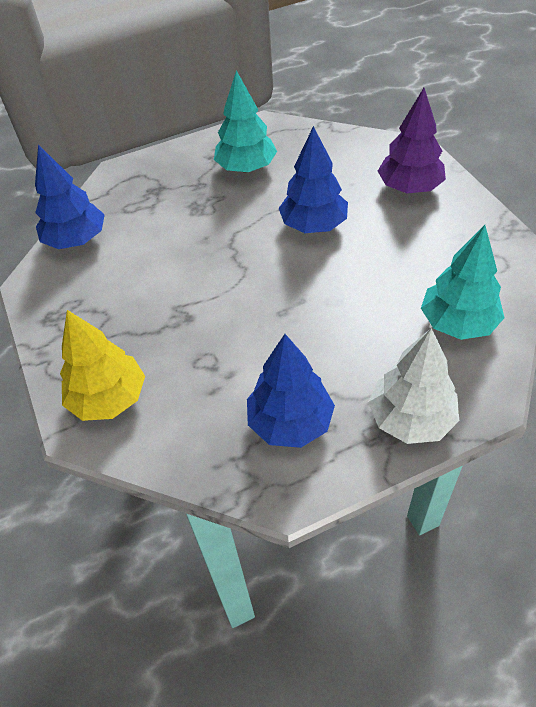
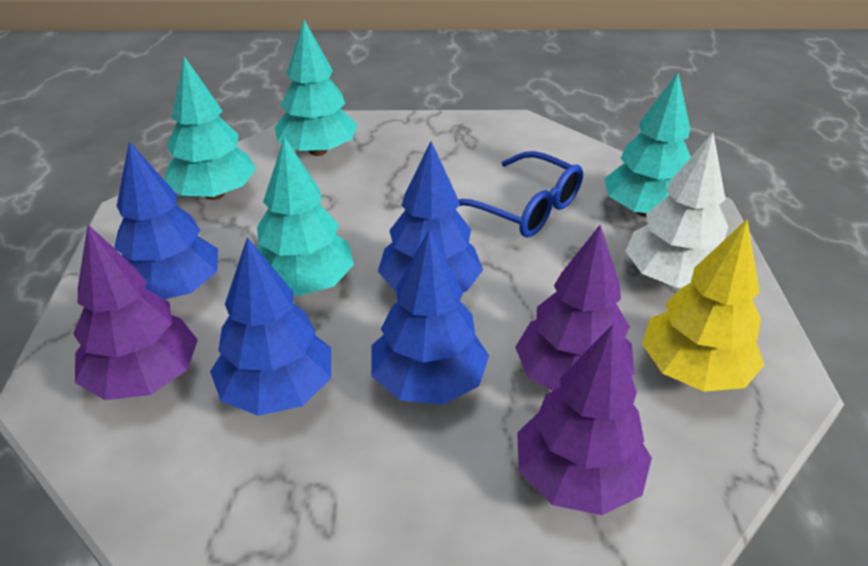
blue glasses: 0 -> 1
blue tree: 3 -> 4
purple tree: 1 -> 3
turquoise tree: 2 -> 4

